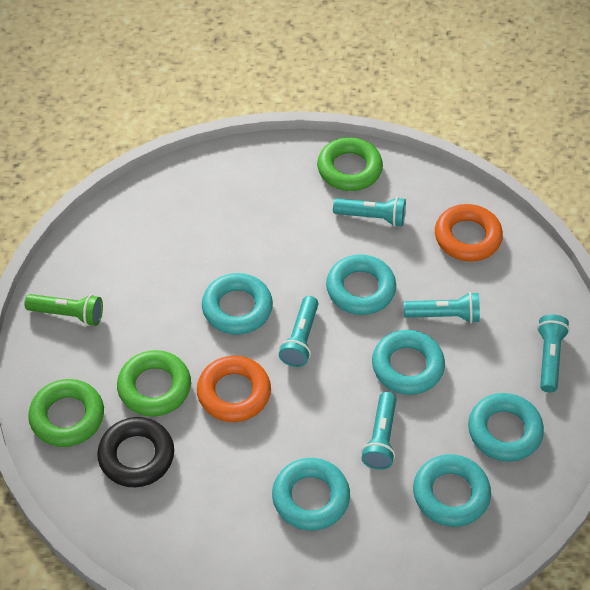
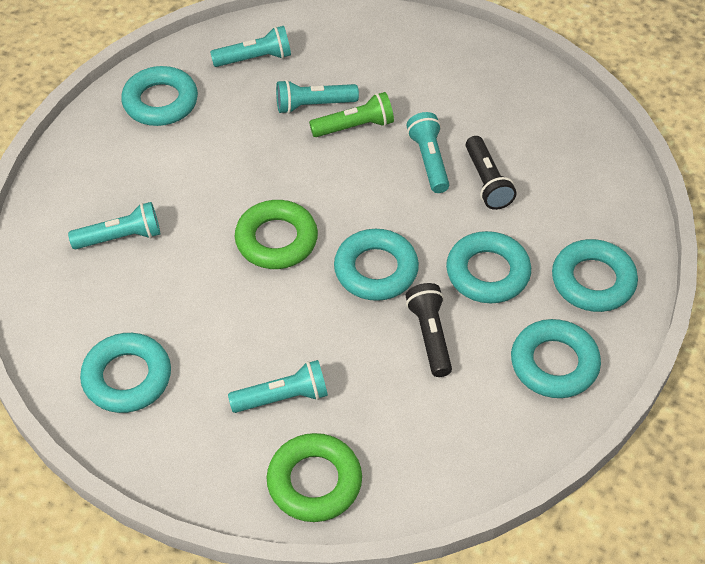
black flashlight: 0 -> 2
black ring: 1 -> 0
green ring: 3 -> 2
orange ring: 2 -> 0

